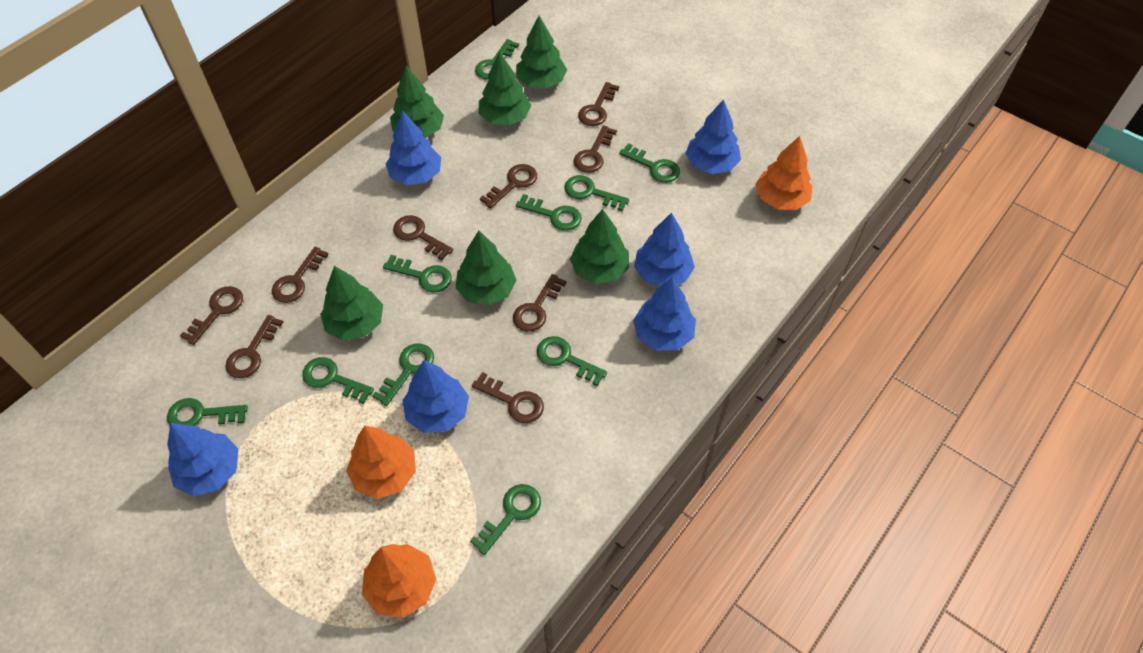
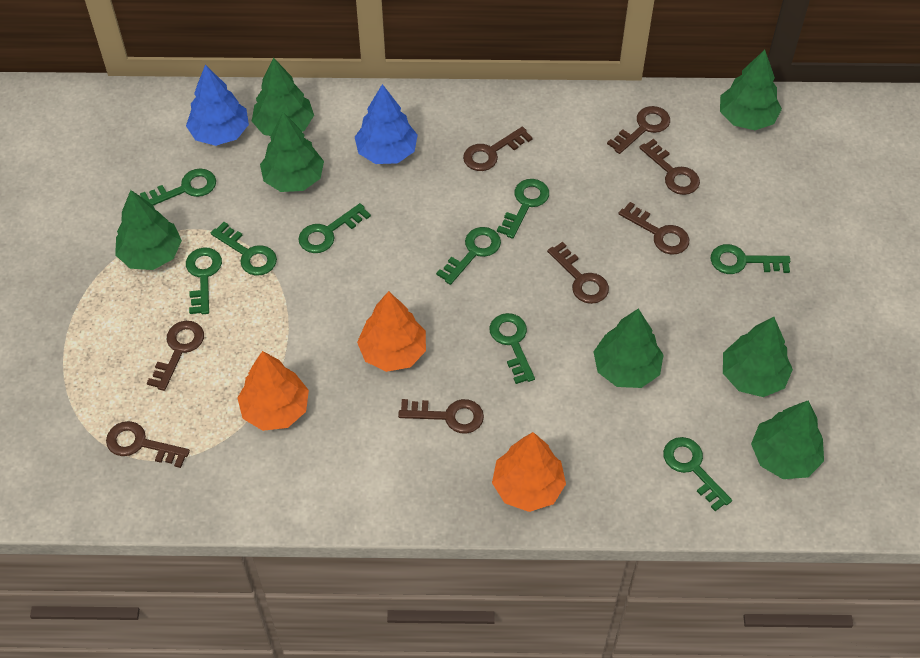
blue tree: 6 -> 2
brown key: 9 -> 8
green key: 10 -> 9
green tree: 6 -> 7

